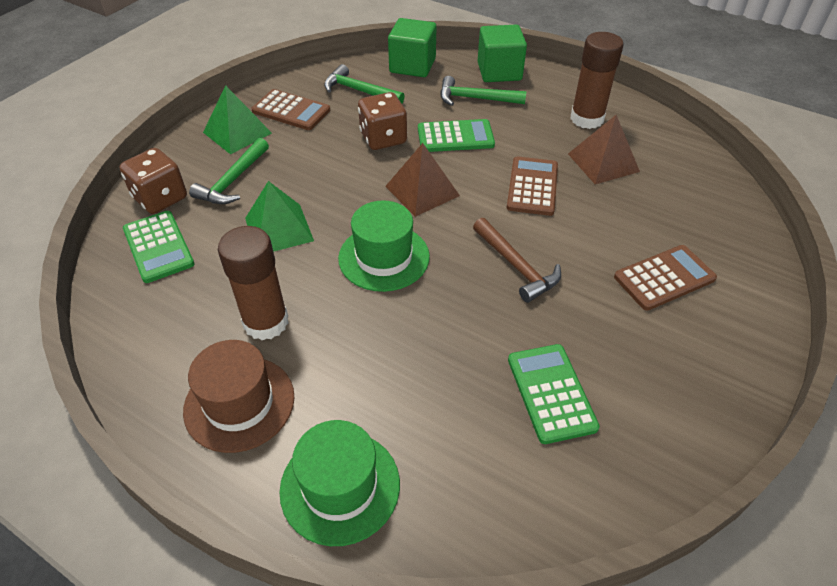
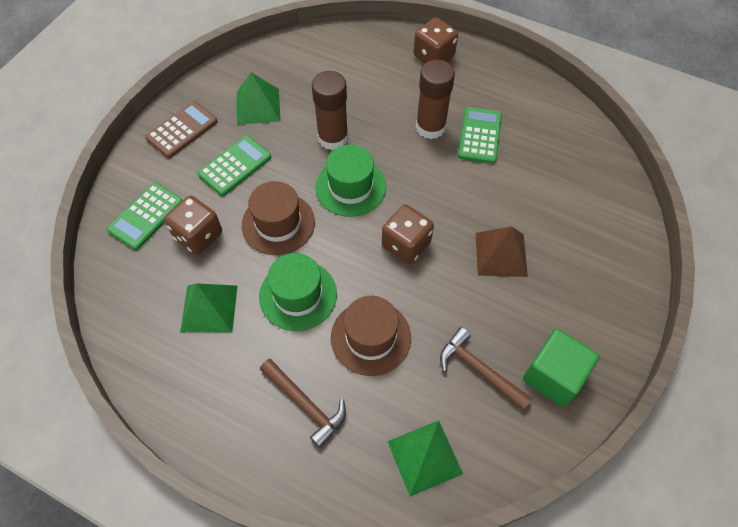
brown calculator: 3 -> 1
brown dice: 2 -> 3
brown hammer: 1 -> 2
brown hat: 1 -> 2
brown pyramid: 2 -> 1
green cube: 2 -> 1
green hammer: 3 -> 0
green pyramid: 2 -> 3

